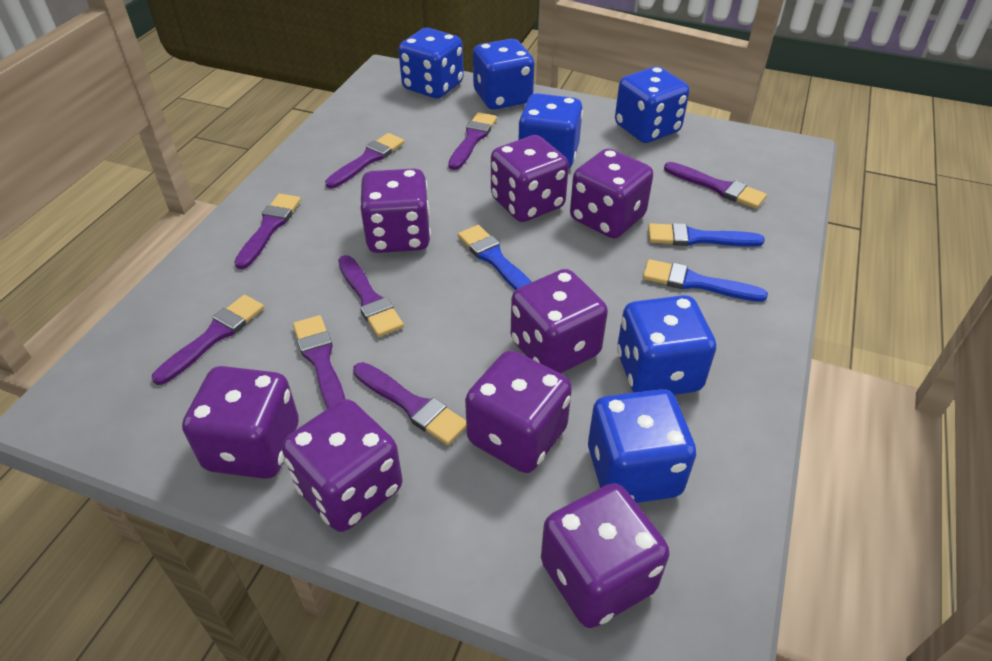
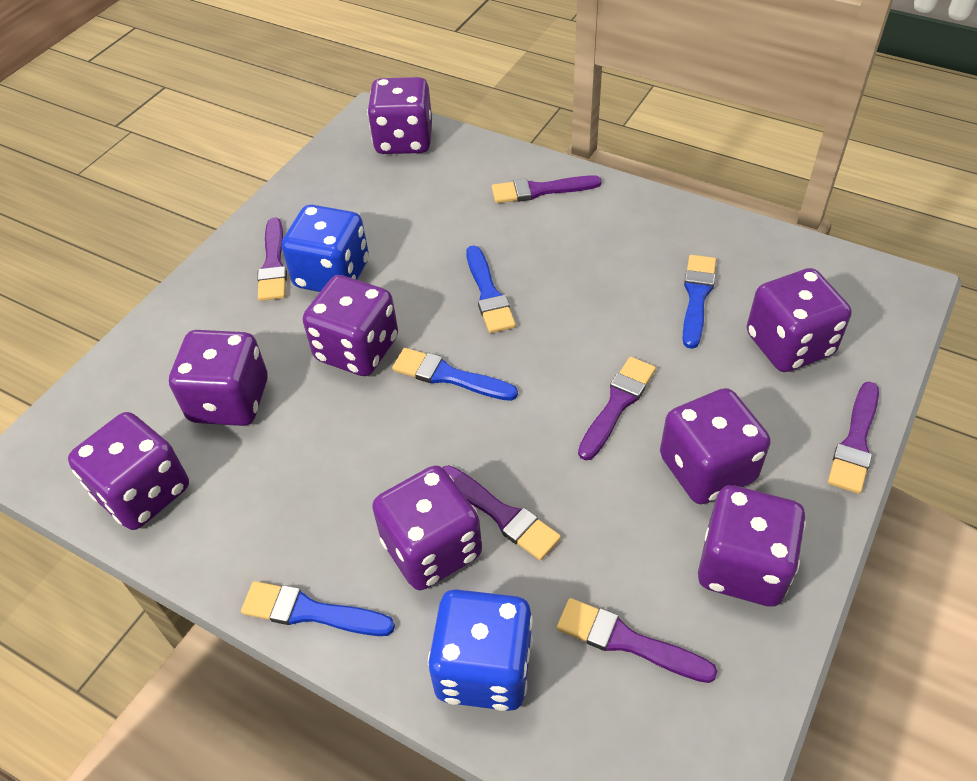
blue brush: 3 -> 4
blue dice: 6 -> 2
purple brush: 8 -> 6

